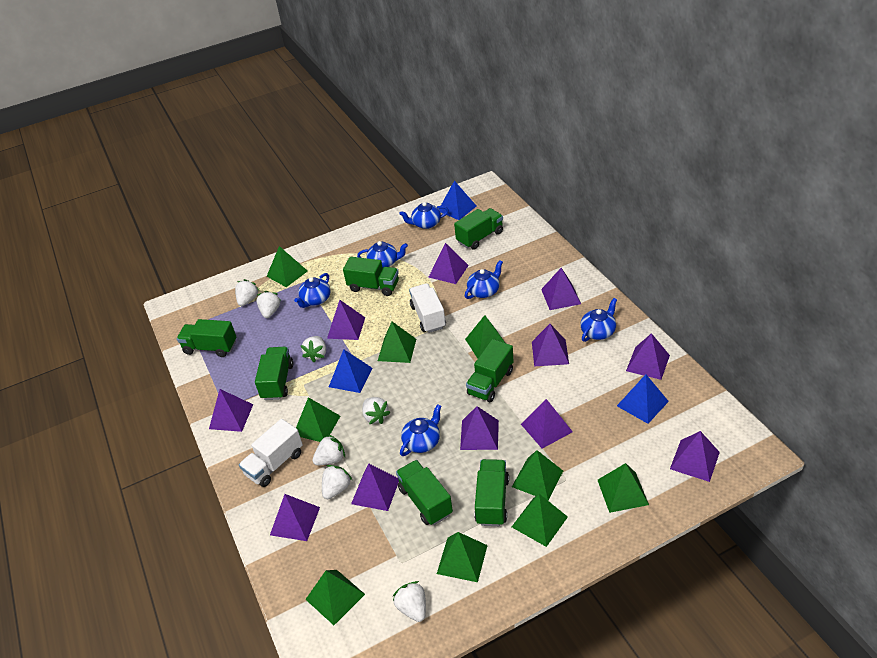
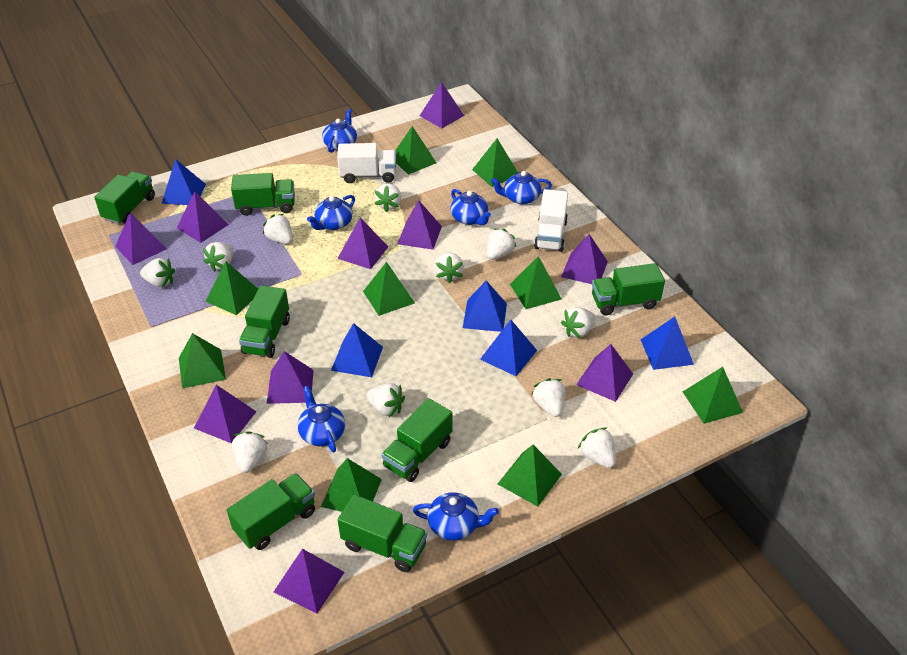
blue pyramid: 3 -> 5
purple pyramid: 11 -> 10
white strawberry: 7 -> 11

